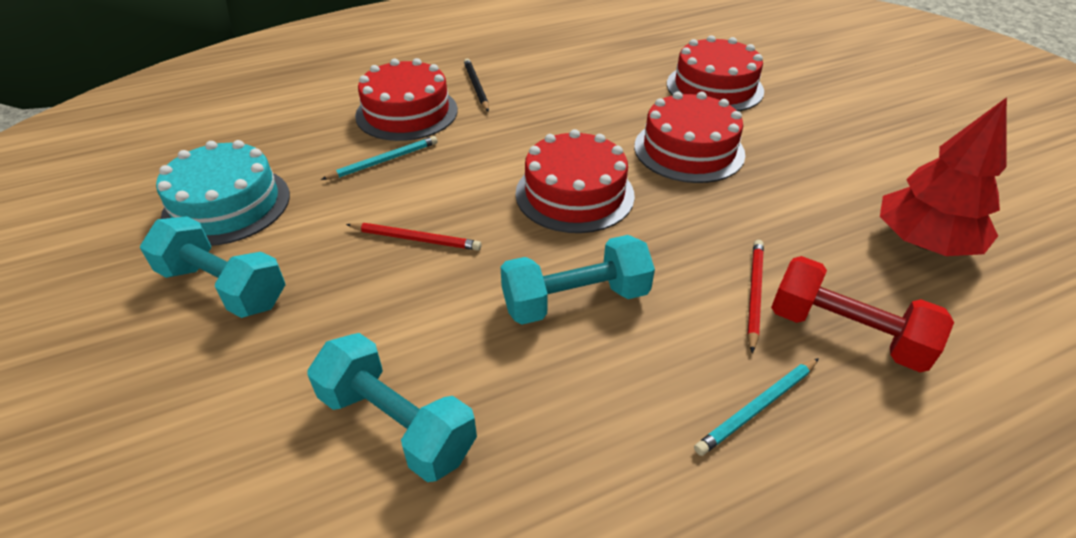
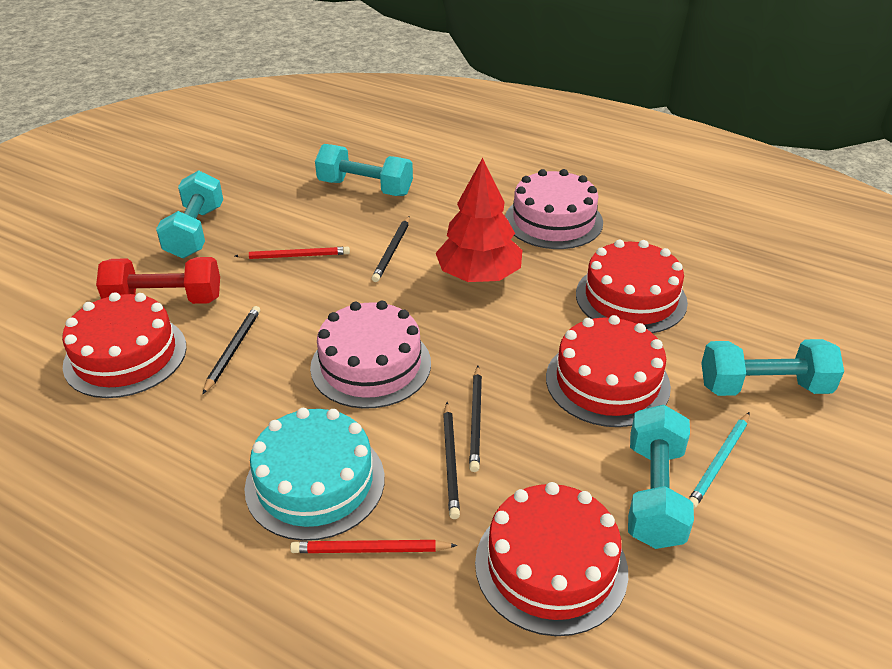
black pencil: 1 -> 4
pink cake: 0 -> 2
turquoise dumbbell: 3 -> 4
turquoise pencil: 2 -> 1

